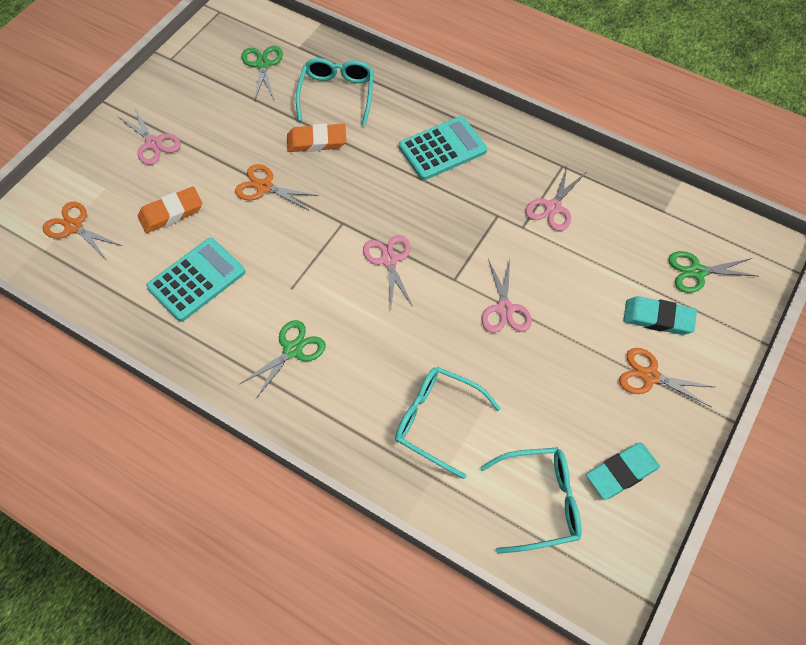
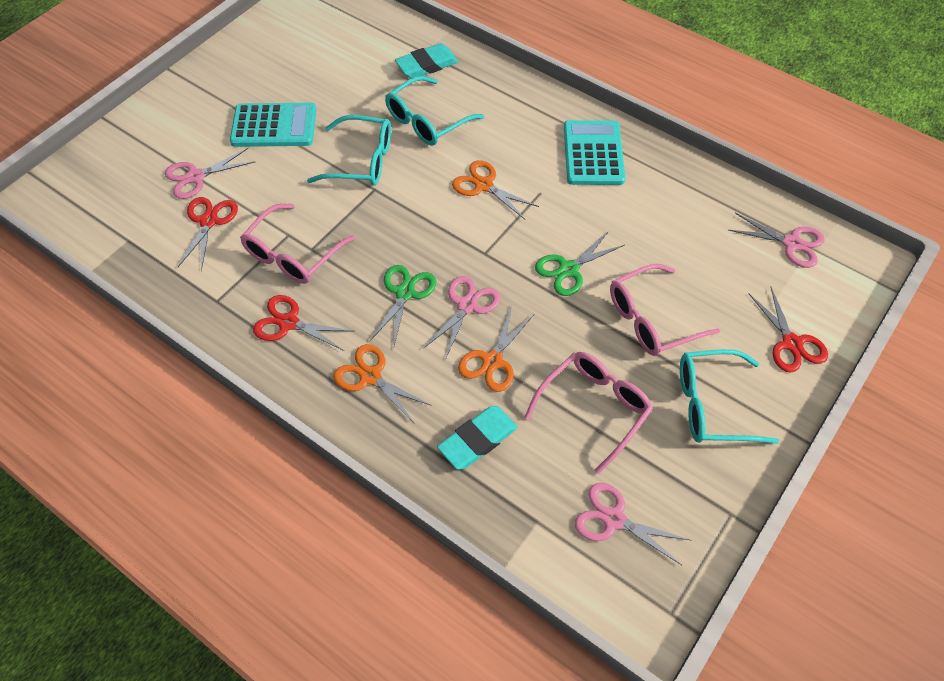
green scissors: 3 -> 2
orange eraser: 2 -> 0
pink glasses: 0 -> 3
red scissors: 0 -> 3

